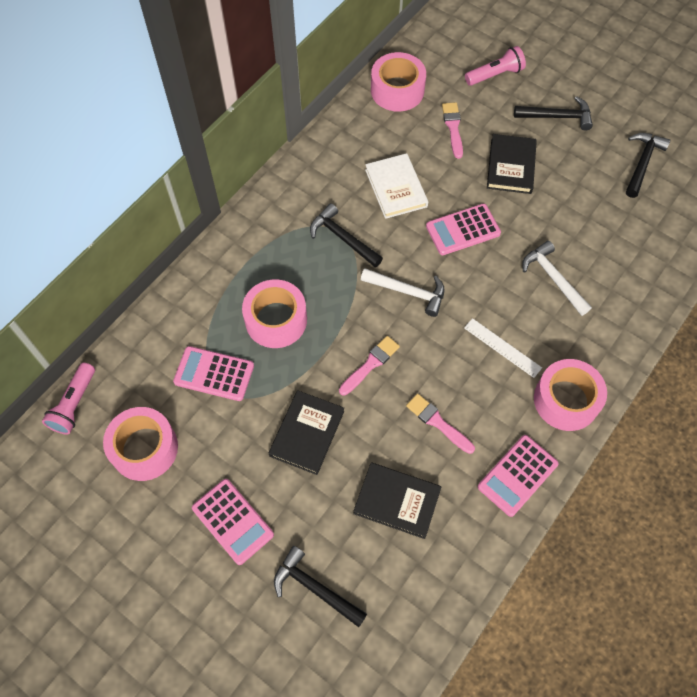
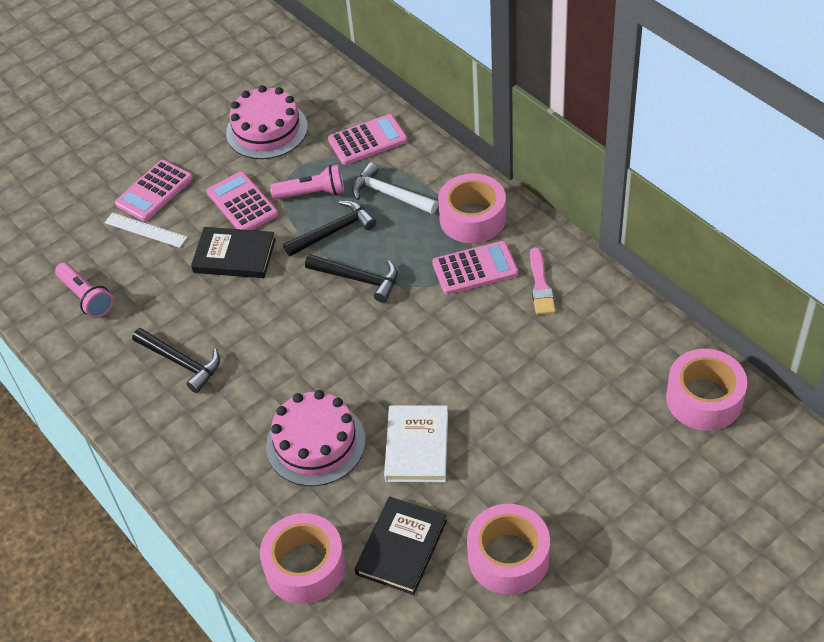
black book: 3 -> 2
black hammer: 4 -> 3
pink brush: 3 -> 1
pink cake: 0 -> 2
white hammer: 2 -> 1

